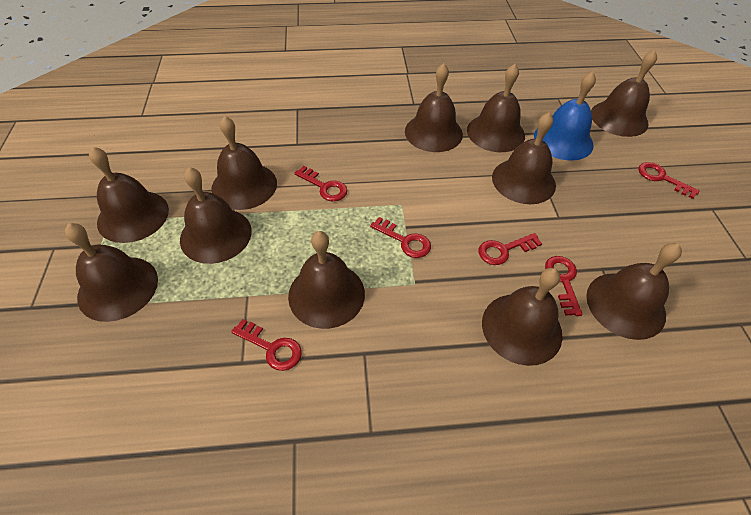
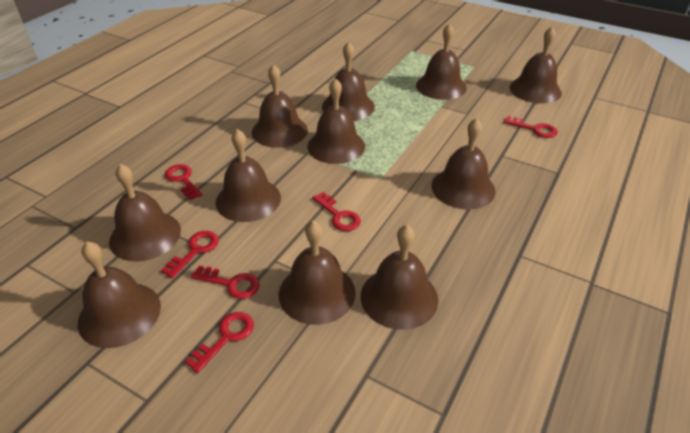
blue bell: 1 -> 0

